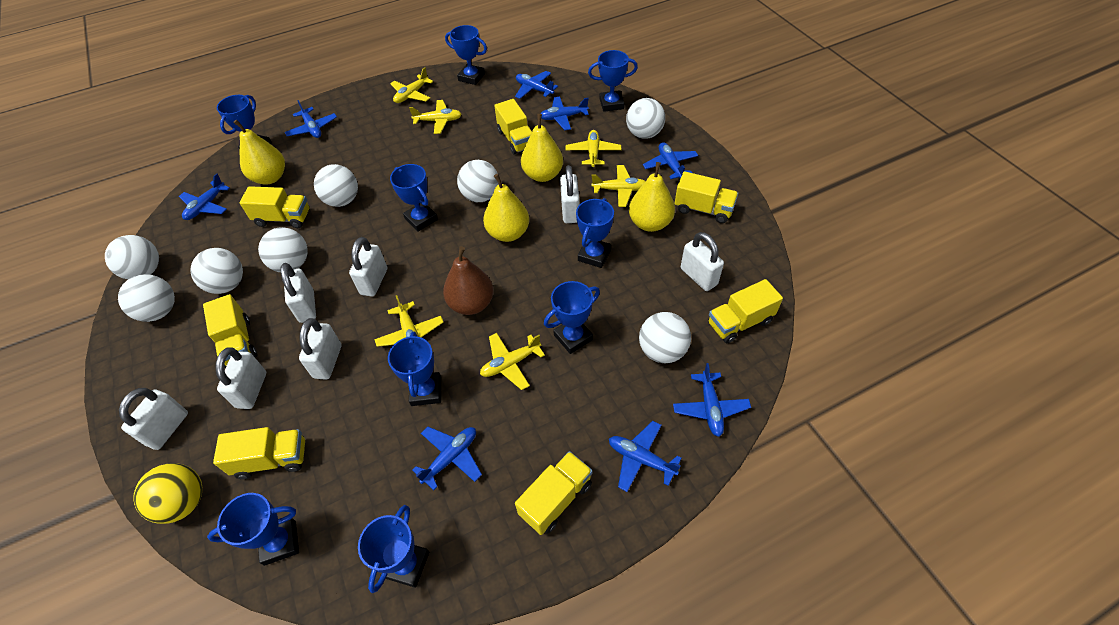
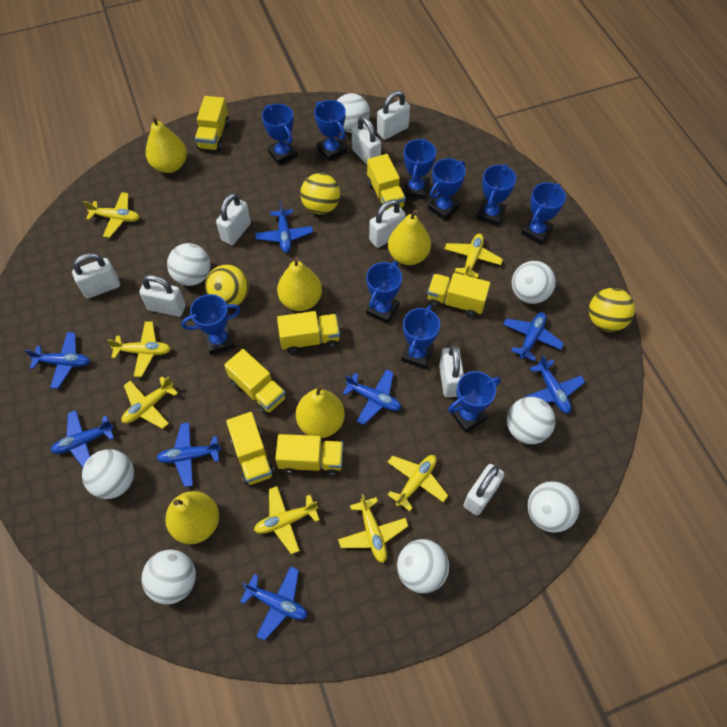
blue trophy: 9 -> 10
brown pear: 1 -> 0
white padlock: 7 -> 8
yellow ball: 1 -> 3
yellow pear: 4 -> 5
yellow plane: 6 -> 7

